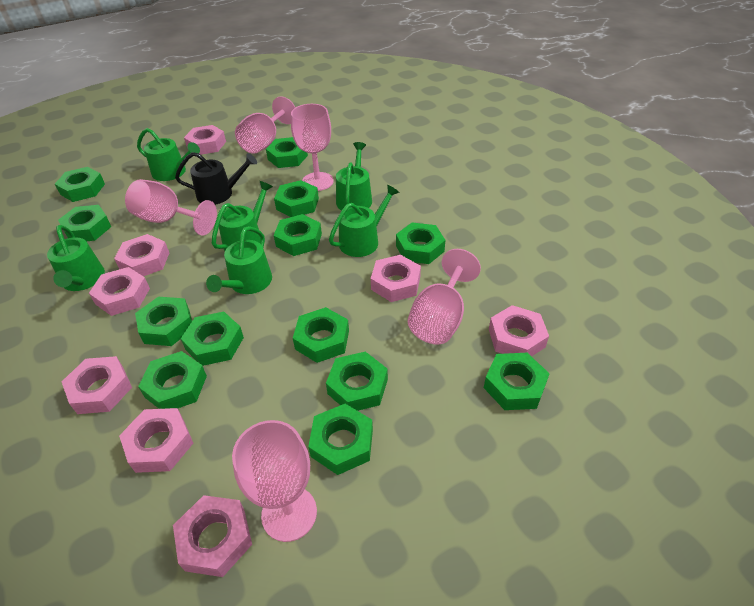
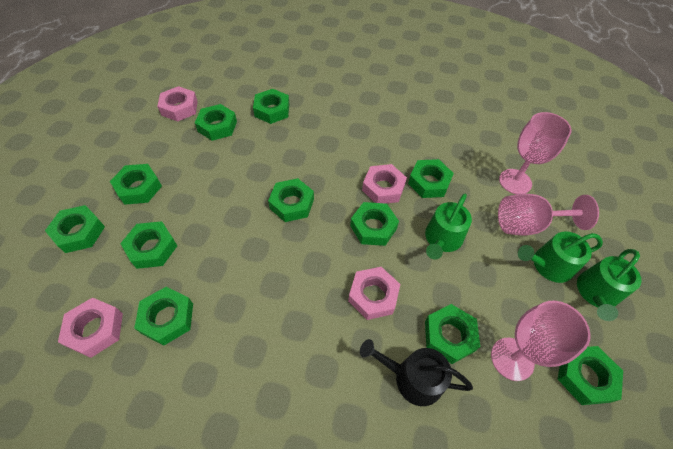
green nut: 13 -> 11
green watering can: 6 -> 3
pink goblet: 5 -> 3
pink nut: 8 -> 4

